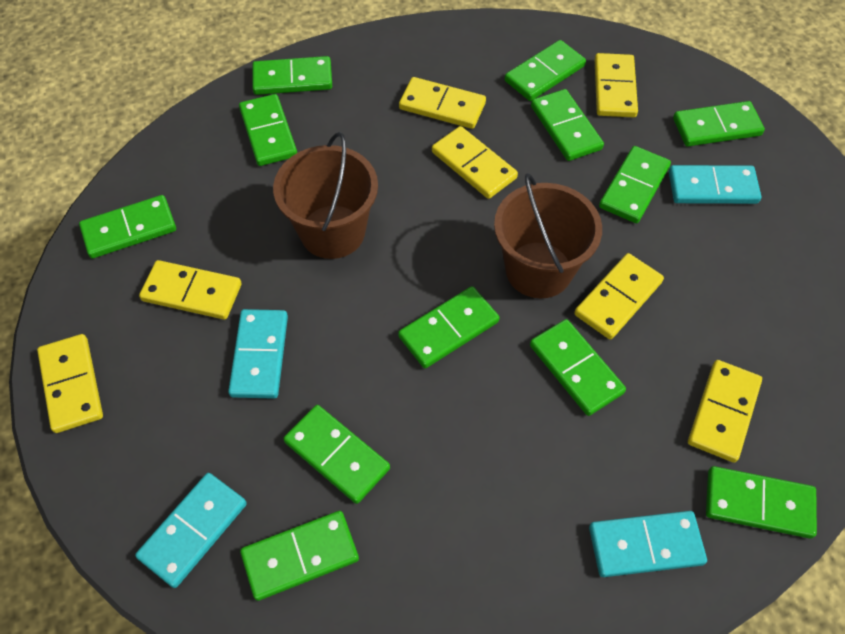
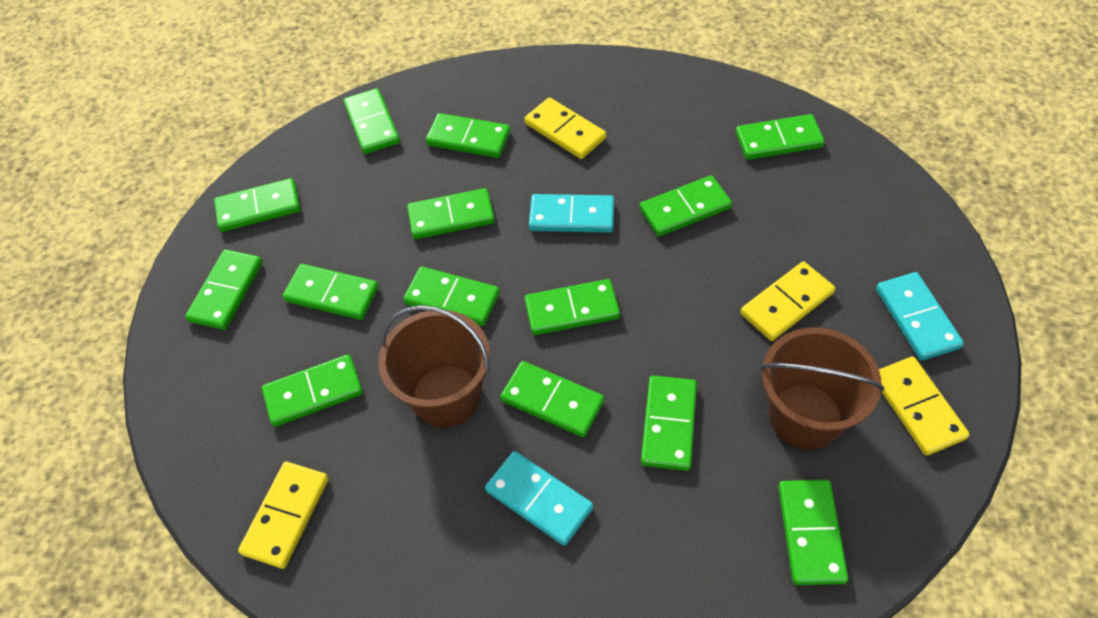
green domino: 12 -> 14
turquoise domino: 4 -> 3
yellow domino: 7 -> 4

